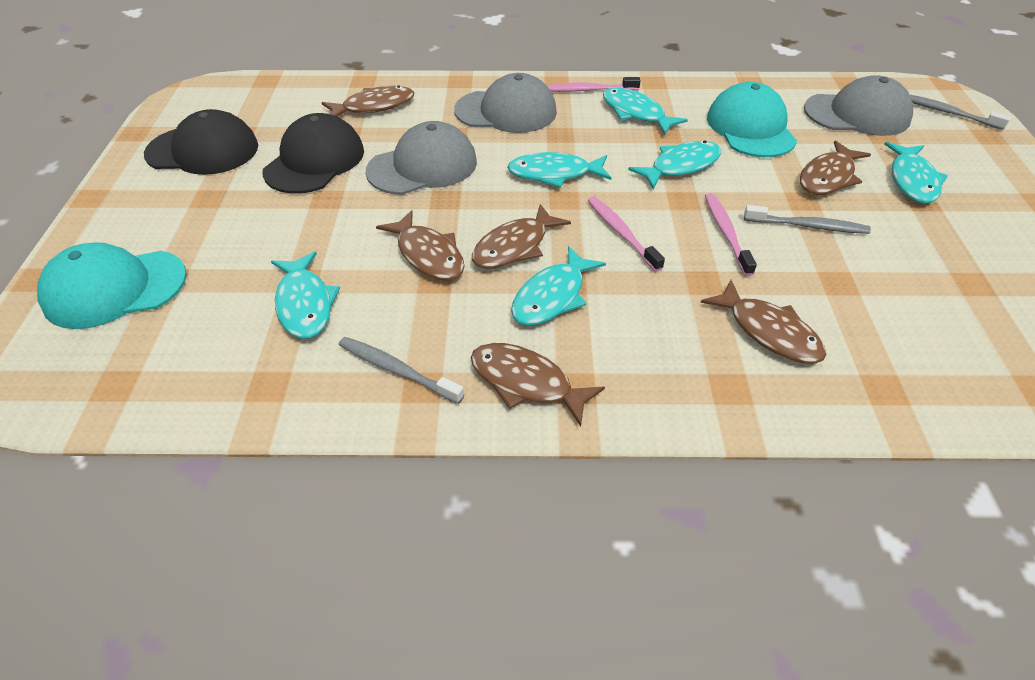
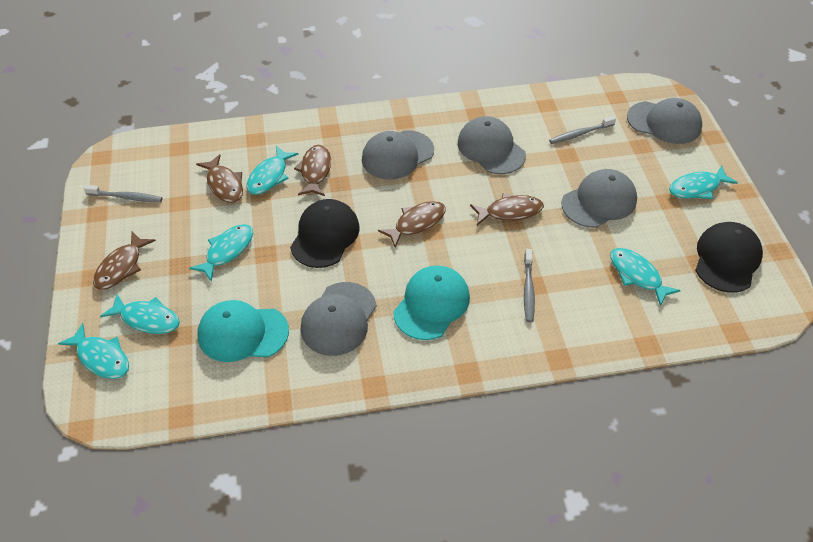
brown fish: 6 -> 5
grey cap: 3 -> 5
pink toothbrush: 3 -> 0

